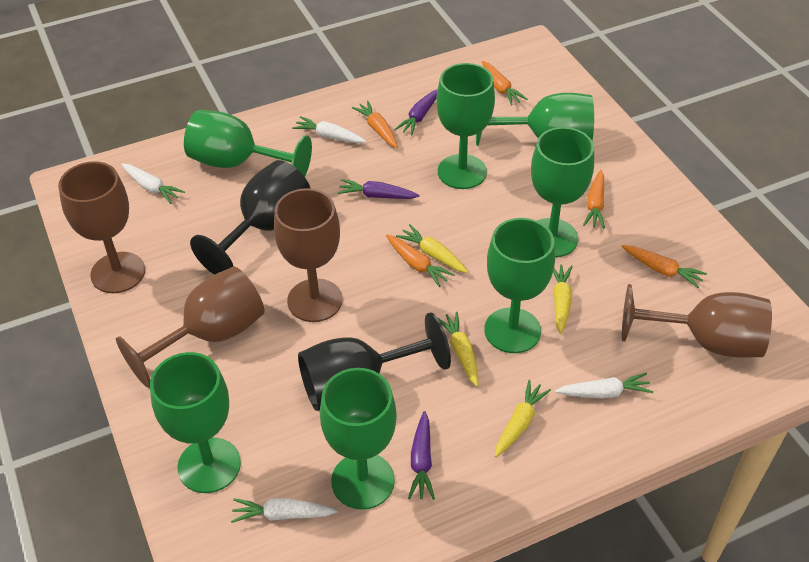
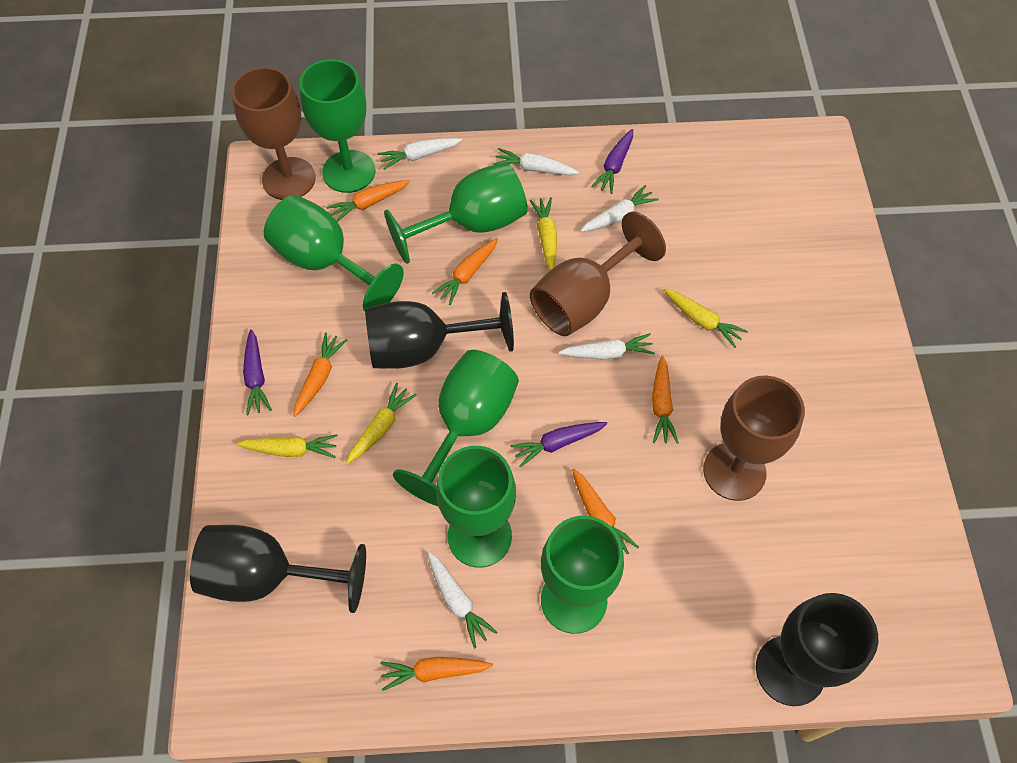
black goblet: 2 -> 3
brown goblet: 4 -> 3
green goblet: 7 -> 6
orange carrot: 5 -> 6
white carrot: 4 -> 5

